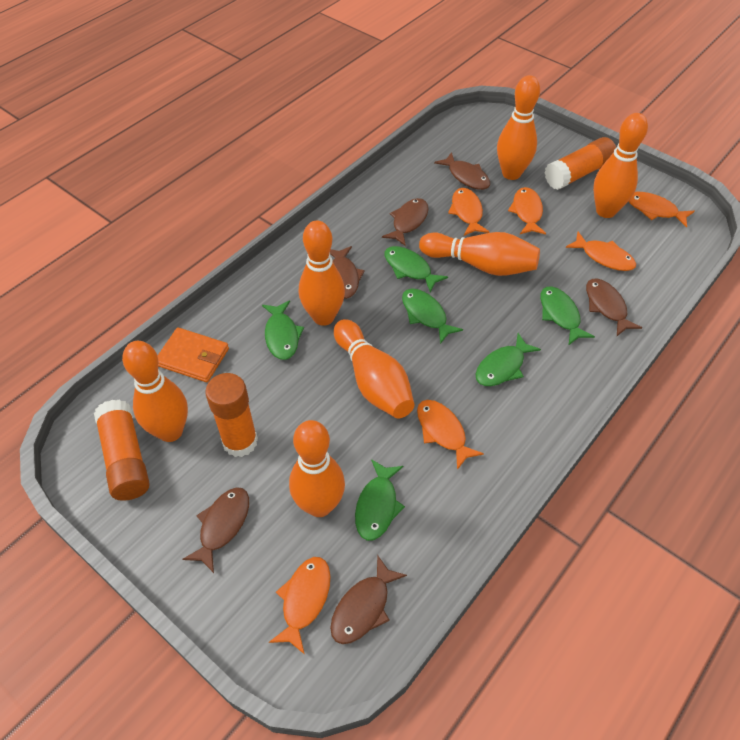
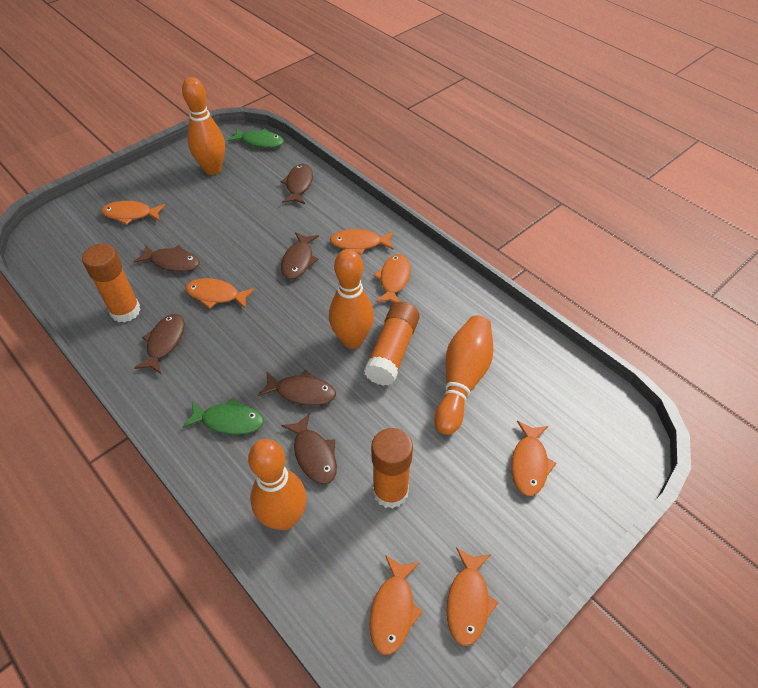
green fish: 6 -> 2
orange bowling pin: 7 -> 4
orange fish: 6 -> 7
orange wallet: 1 -> 0

